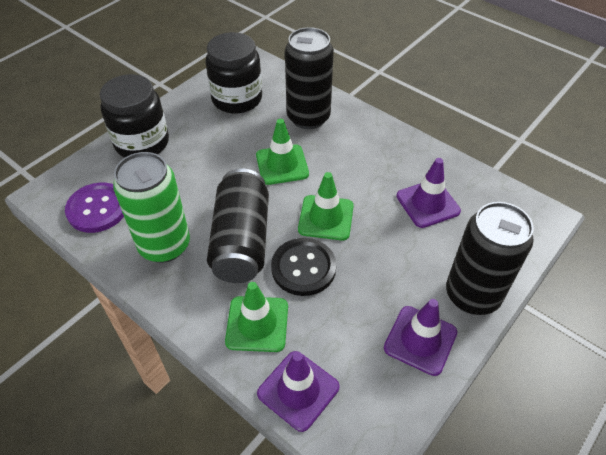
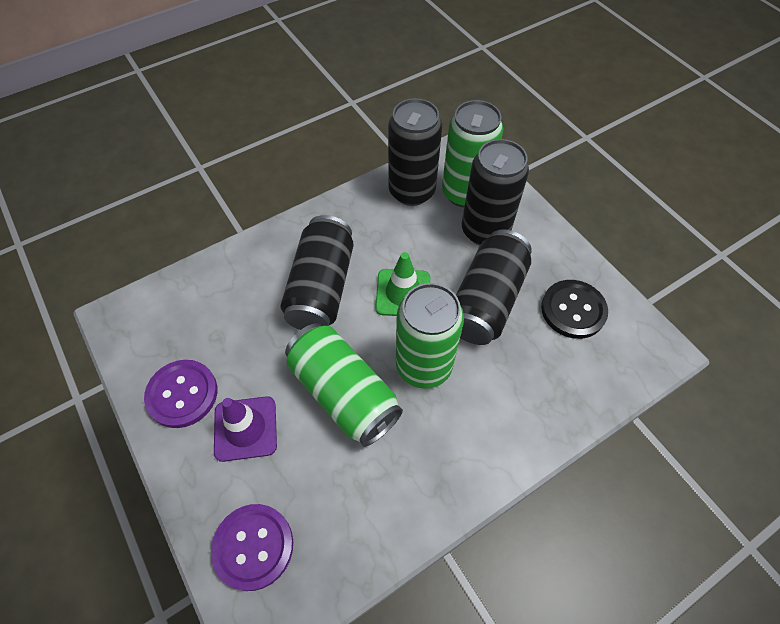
black can: 3 -> 4
black jar: 2 -> 0
green can: 1 -> 3
green traffic cone: 3 -> 1
purple button: 1 -> 2
purple traffic cone: 3 -> 1

